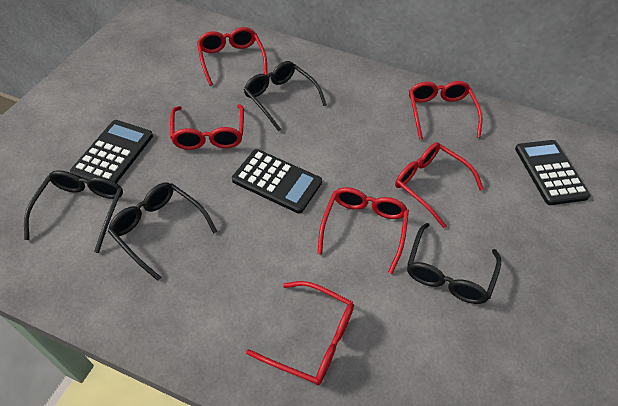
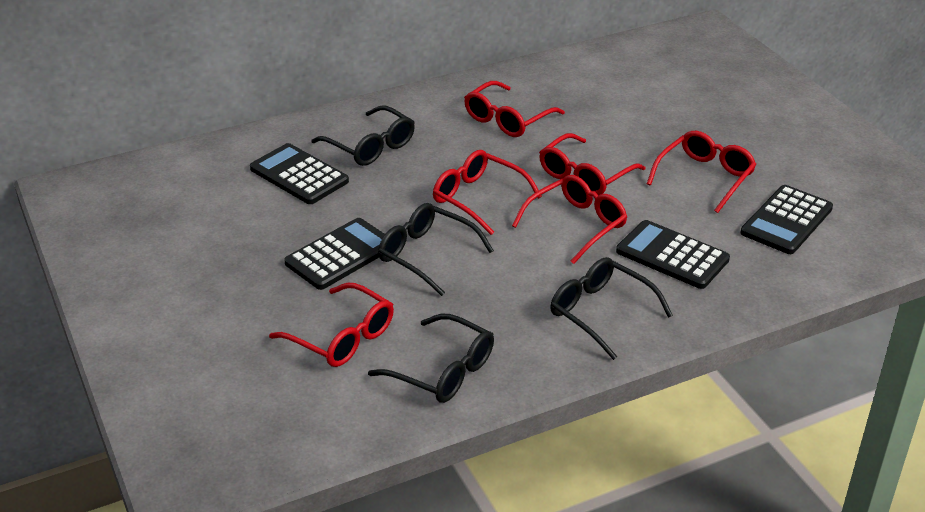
black calculator: 3 -> 4

